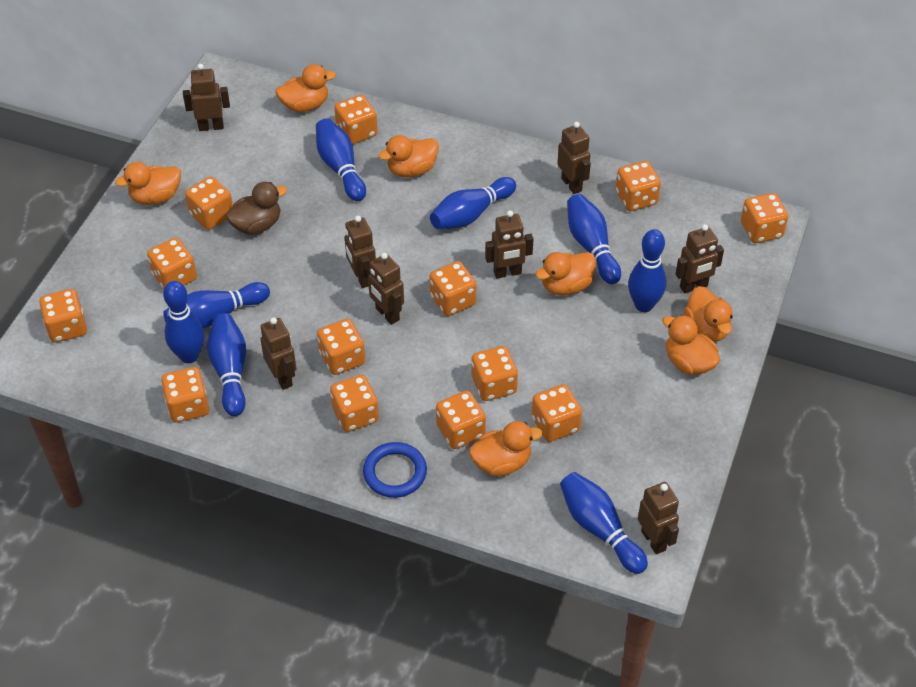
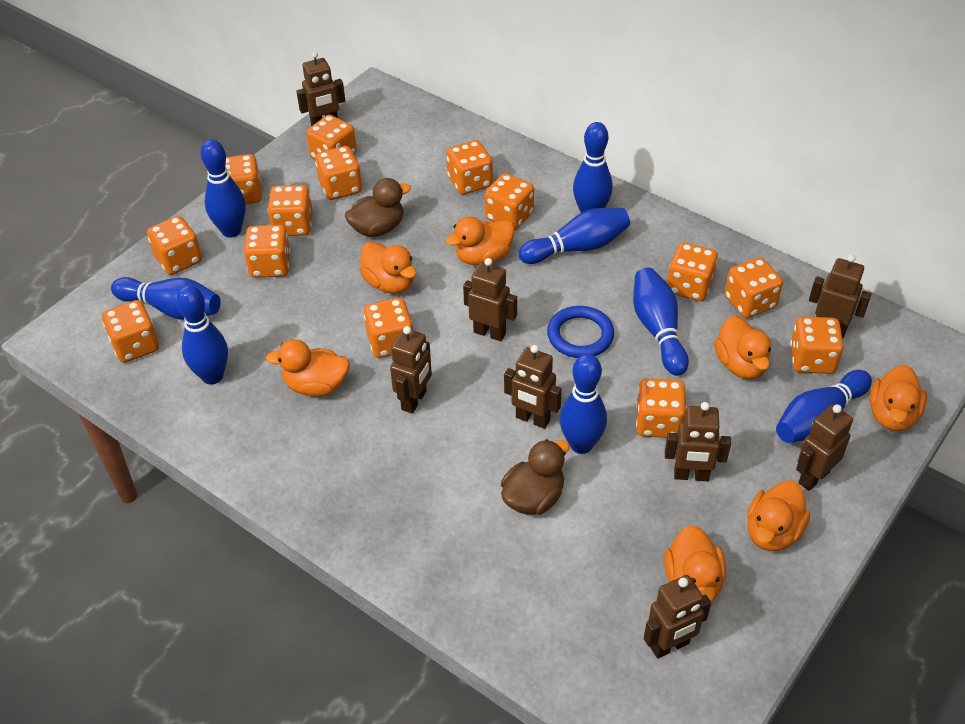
brown duck: 1 -> 2
orange dice: 13 -> 14

